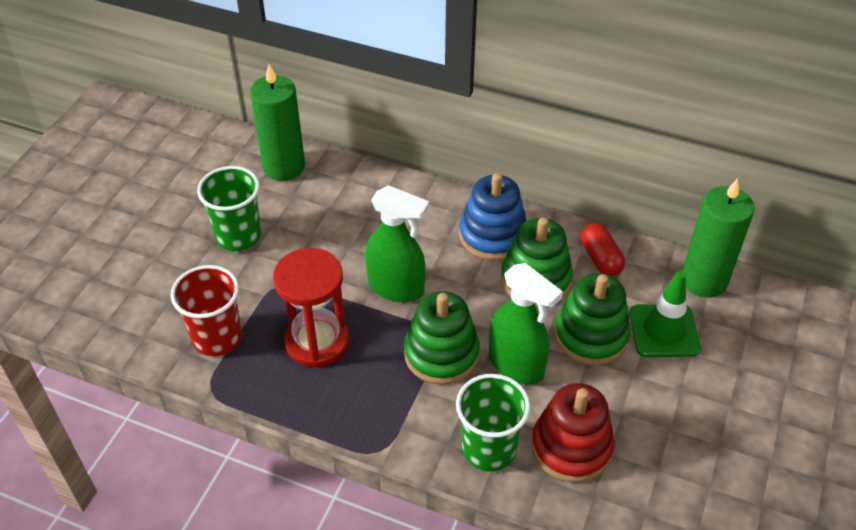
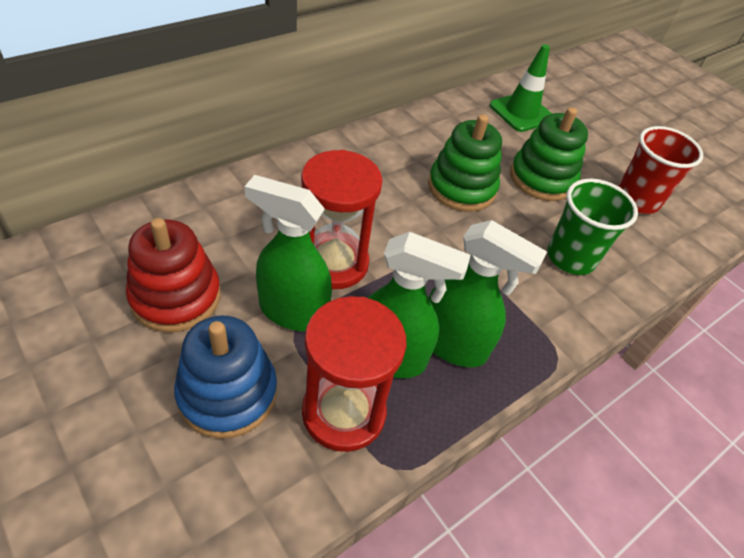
green candle: 2 -> 0
green cup: 2 -> 1
green spray bottle: 2 -> 3
green stacking toy: 3 -> 2
red capsule: 1 -> 0
red hourglass: 1 -> 2

